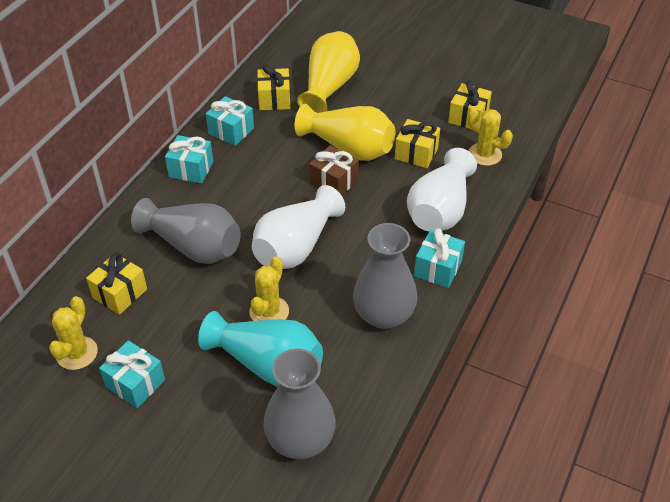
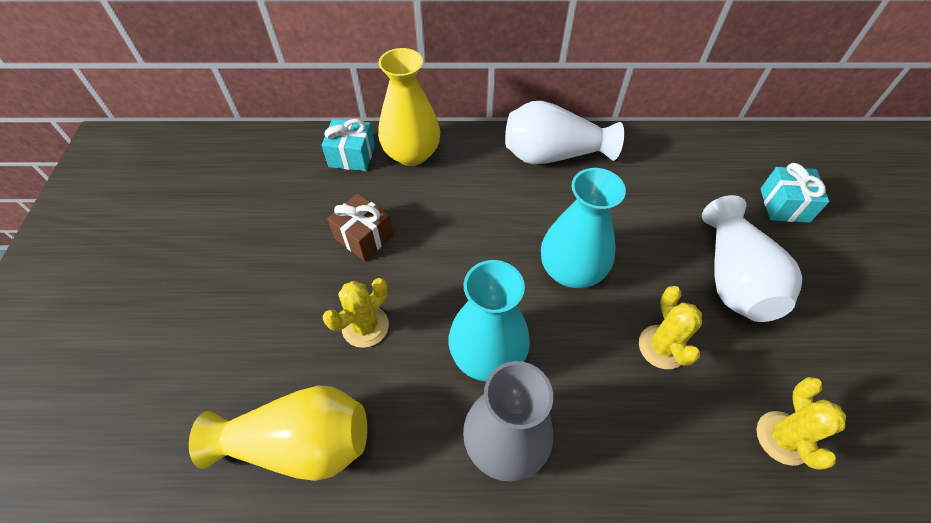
grey vase: 3 -> 1
turquoise gift: 4 -> 2
turquoise vase: 1 -> 2
yellow gift: 4 -> 0

